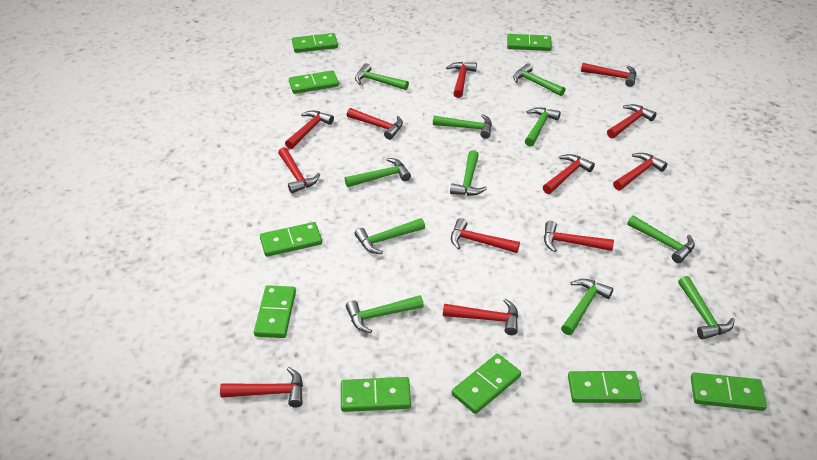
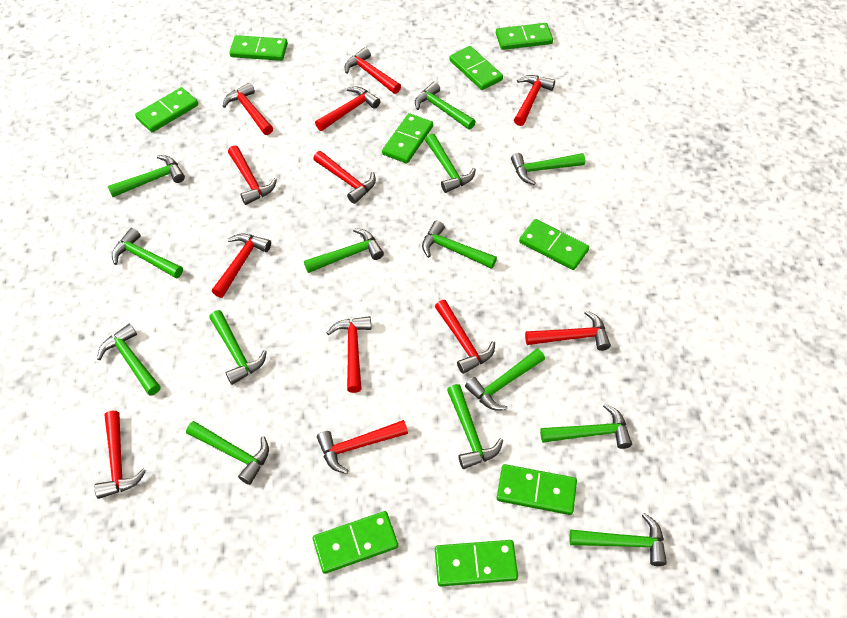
green hammer: 11 -> 14

